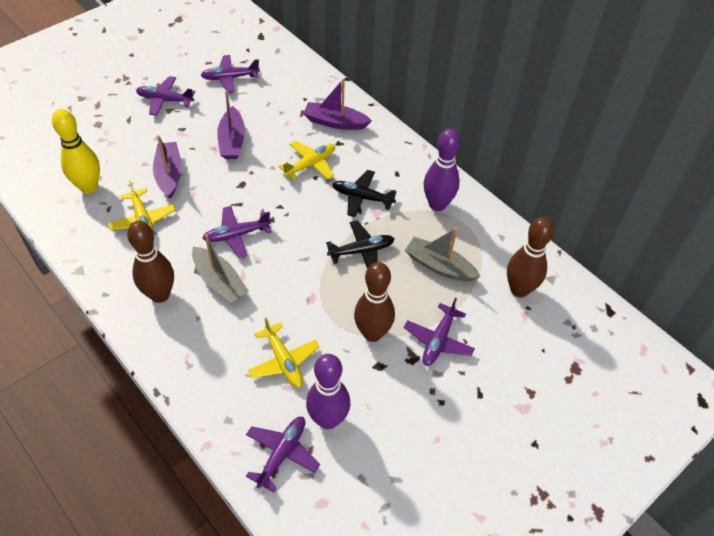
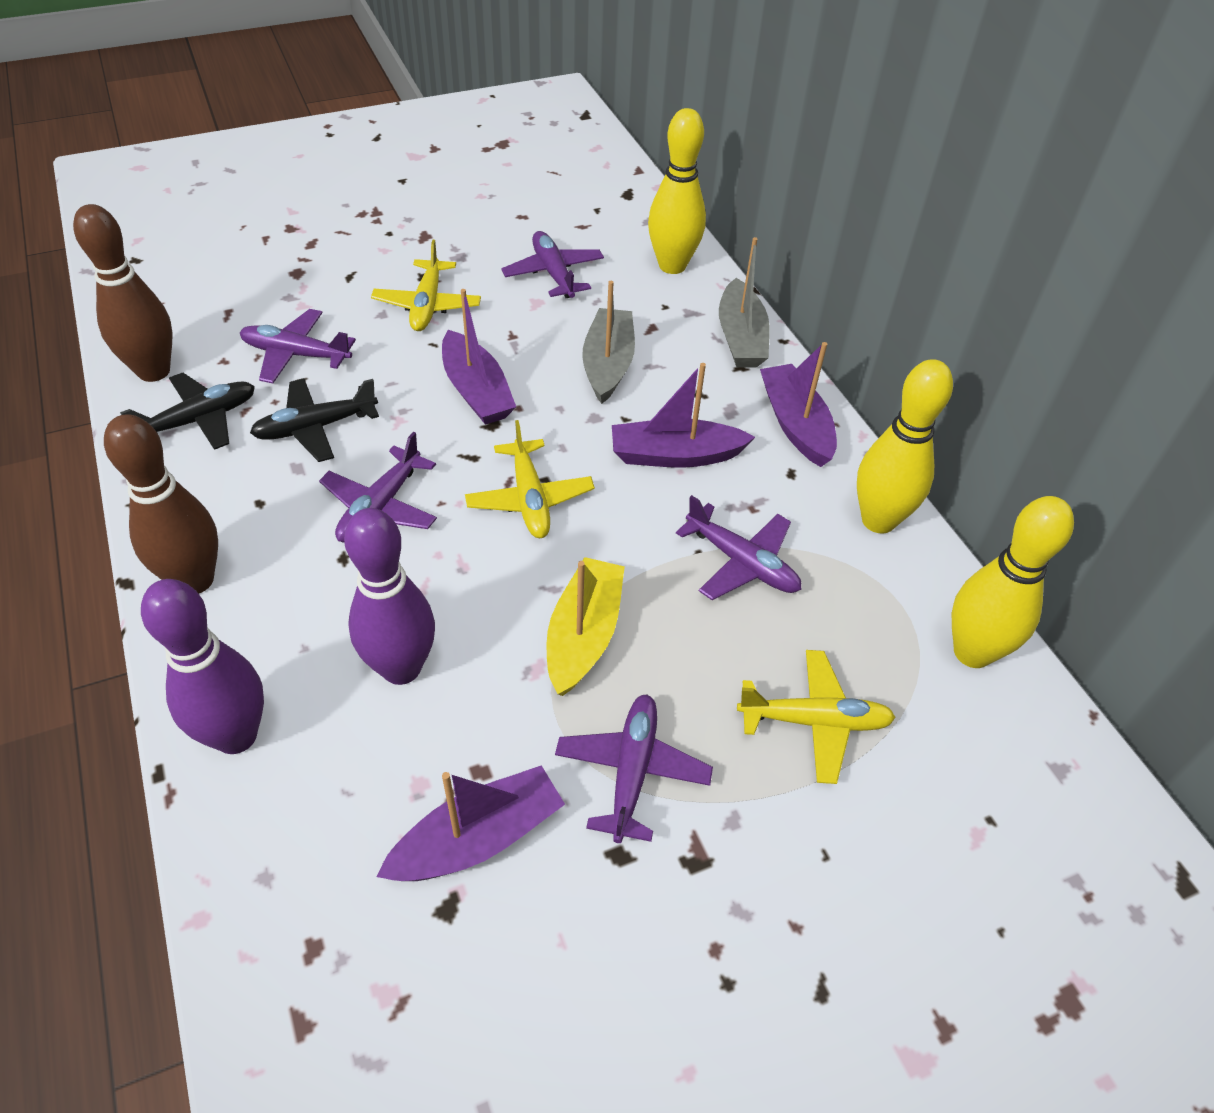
brown bowling pin: 3 -> 2
purple boat: 3 -> 4
yellow boat: 0 -> 1
yellow bowling pin: 1 -> 3

